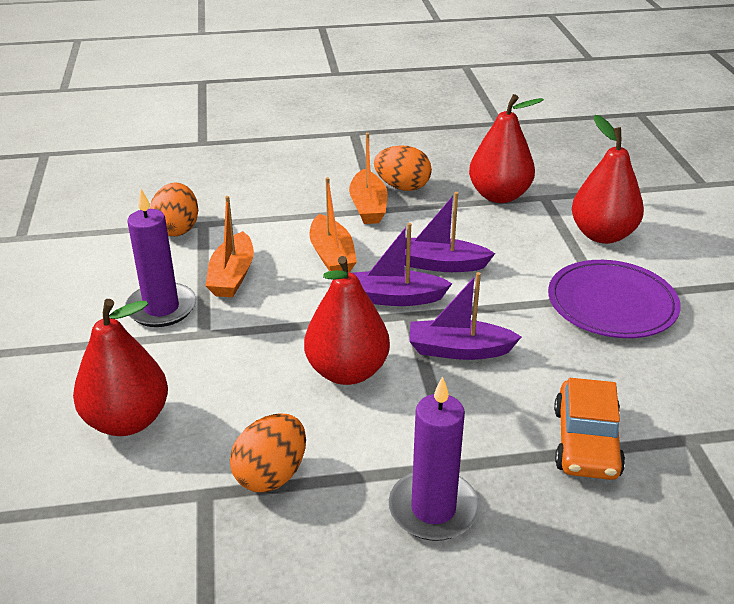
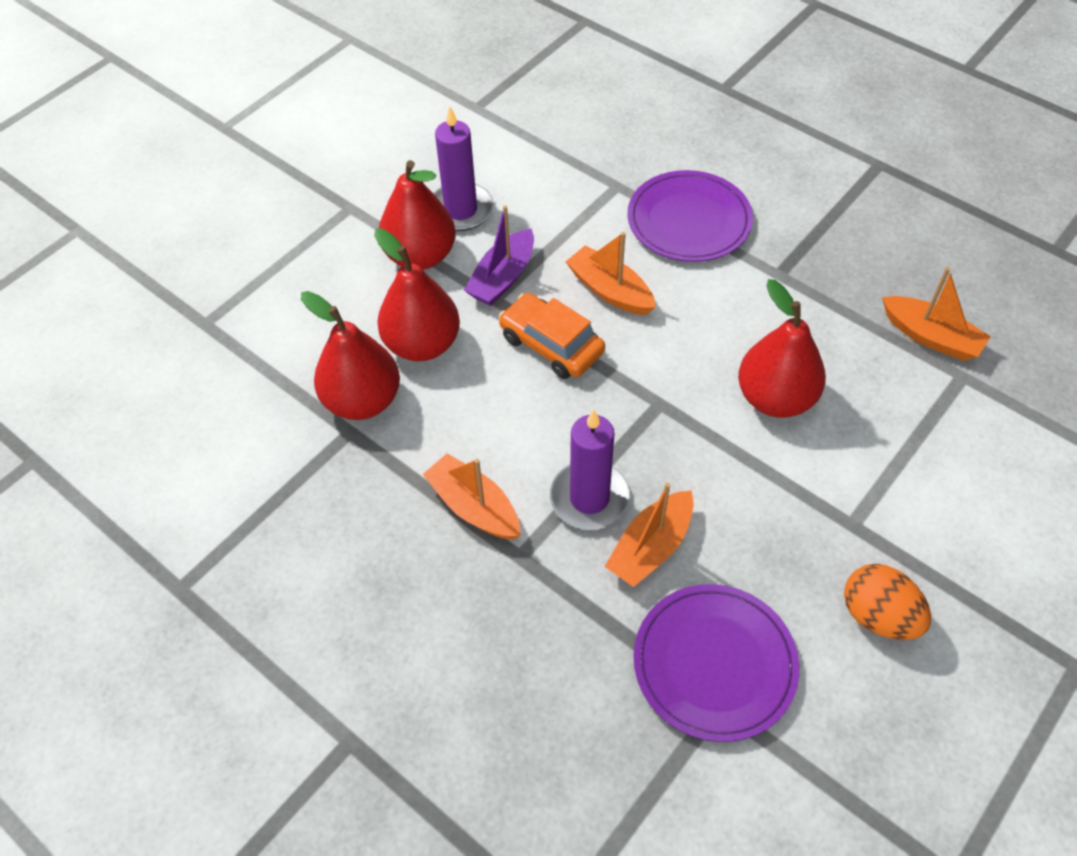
orange boat: 3 -> 4
orange egg: 3 -> 1
purple boat: 3 -> 1
purple plate: 1 -> 2

